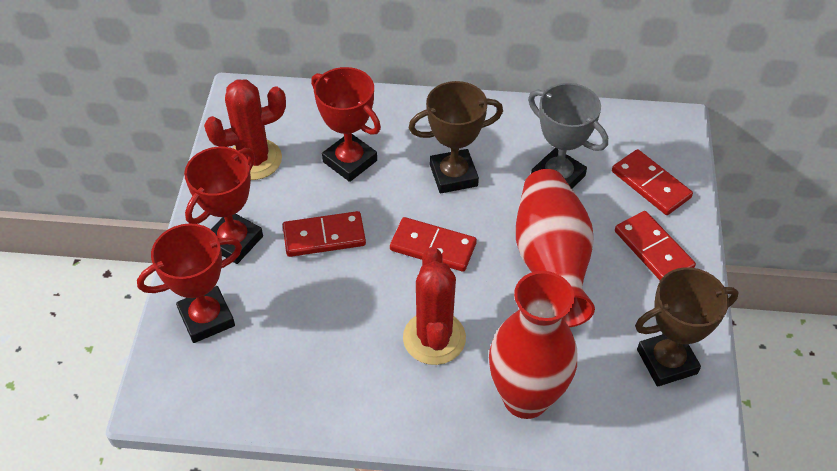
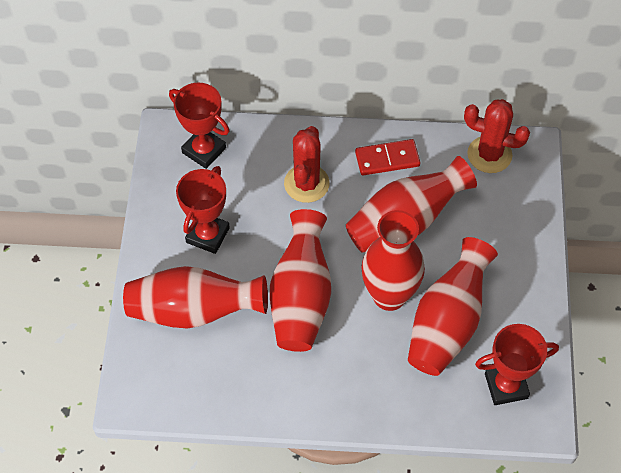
brown trophy: 2 -> 0
grey trophy: 1 -> 0
red domino: 4 -> 1
red vase: 2 -> 5

